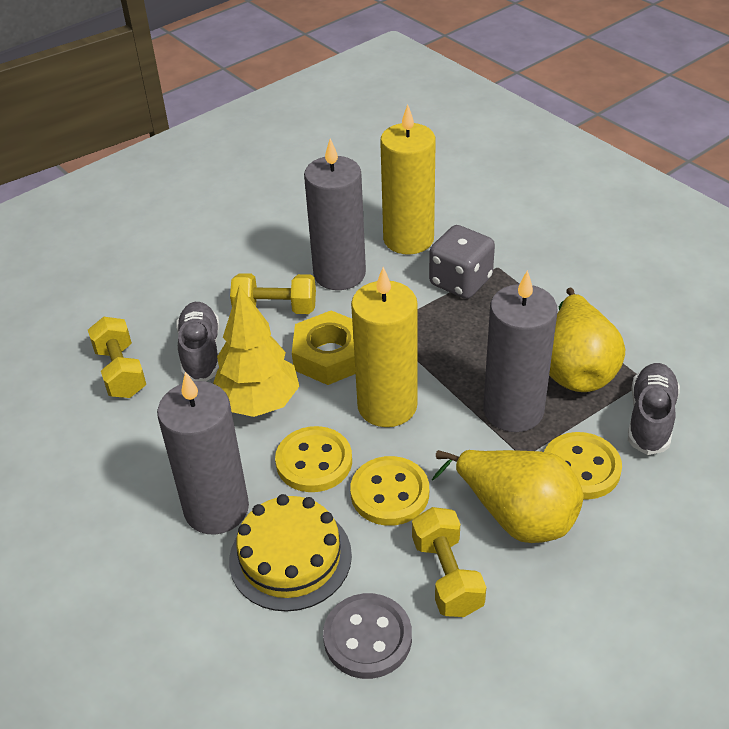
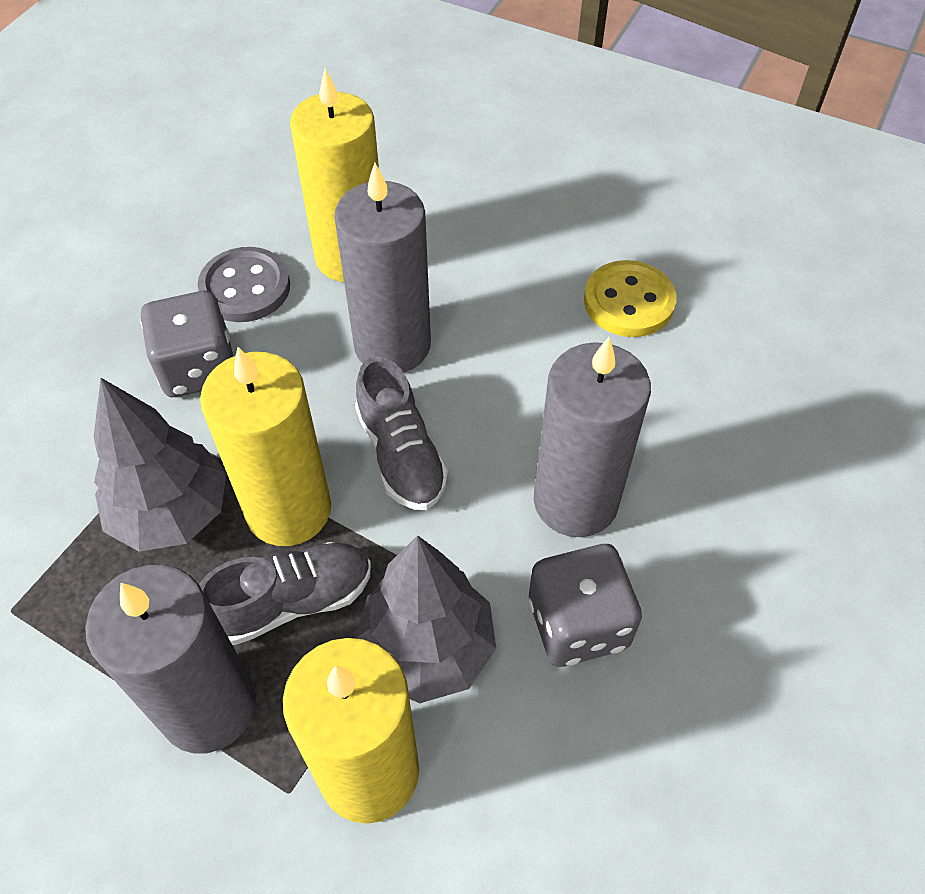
grey dice: 1 -> 2
grey tree: 0 -> 2
yellow button: 3 -> 1
yellow cake: 1 -> 0
yellow candle: 2 -> 3
yellow dumbbell: 3 -> 0
yellow nut: 1 -> 0
yellow pear: 2 -> 0
yellow tree: 1 -> 0

